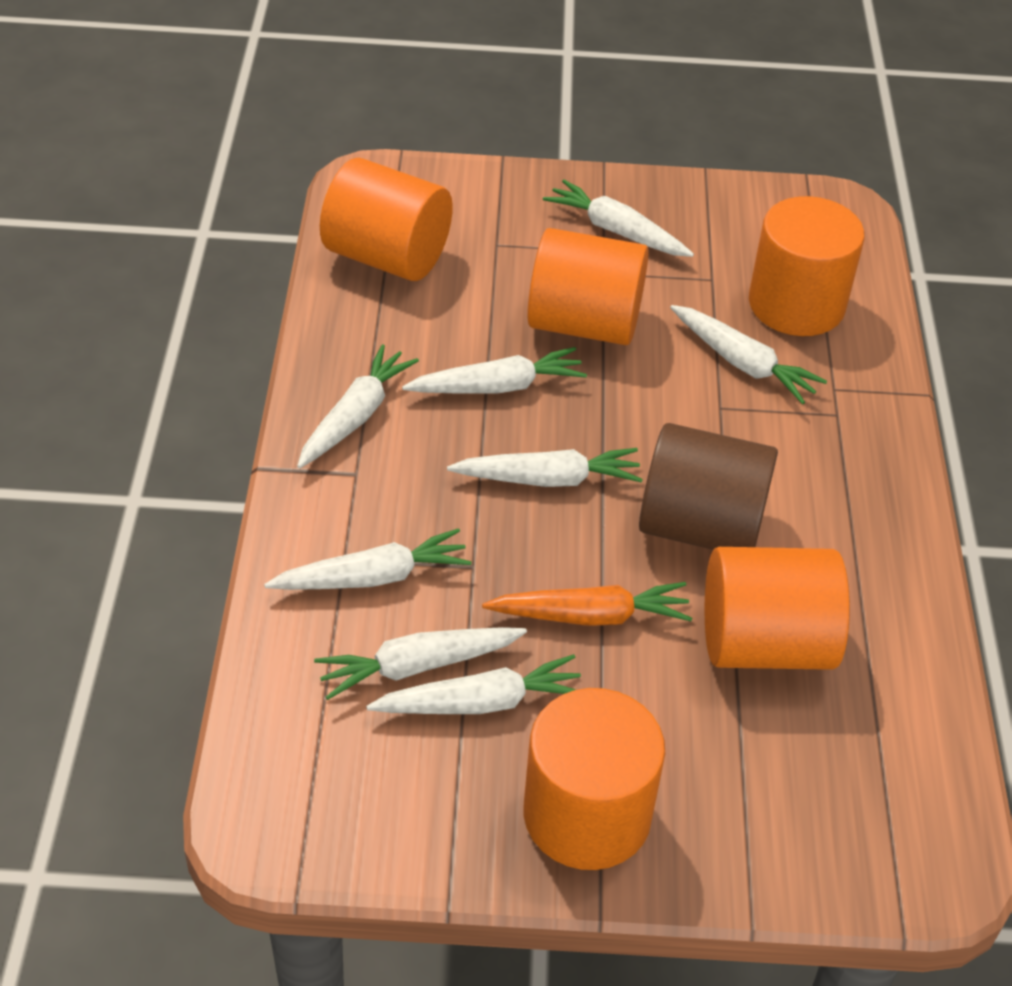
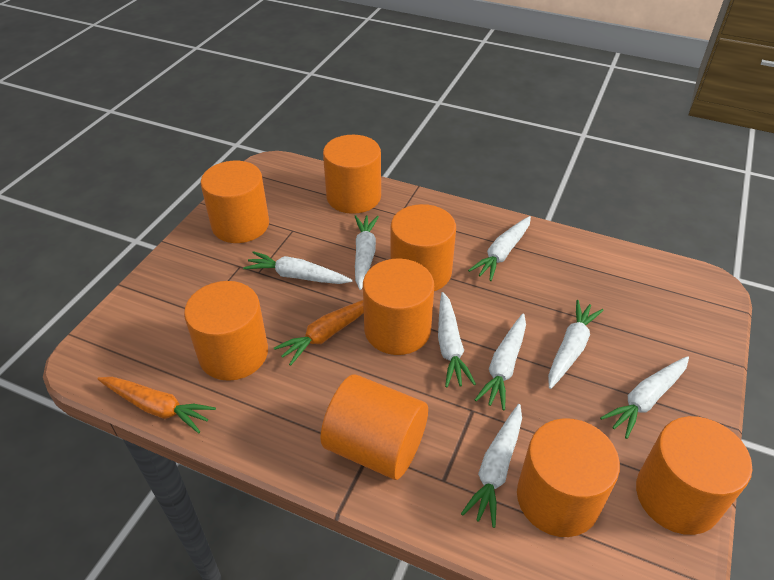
brown cylinder: 1 -> 0
orange carrot: 1 -> 2
orange cylinder: 5 -> 8

